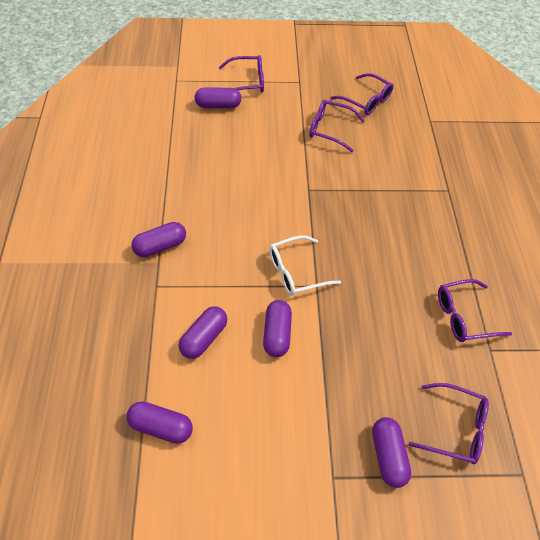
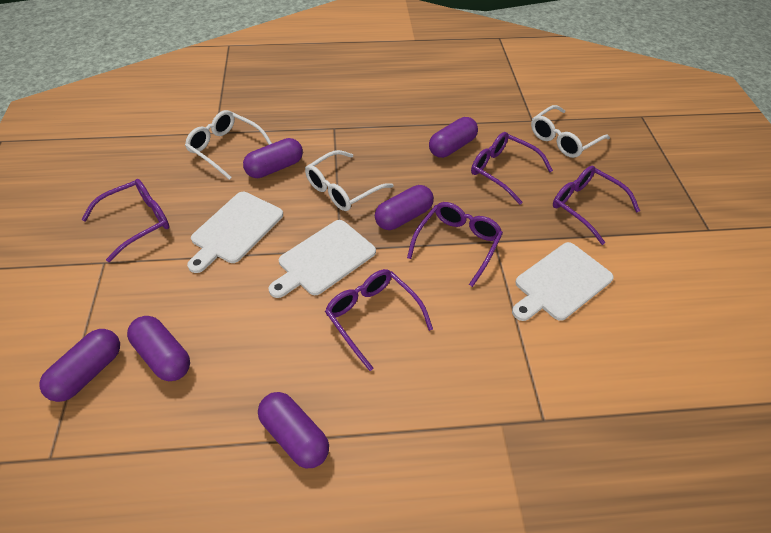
white cutting board: 0 -> 3
white glasses: 1 -> 3

